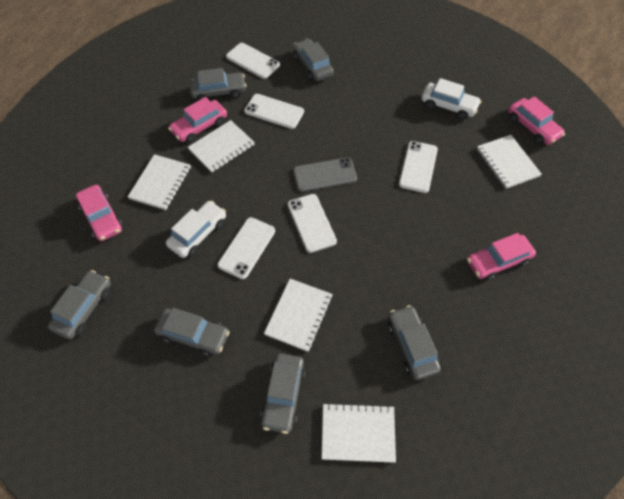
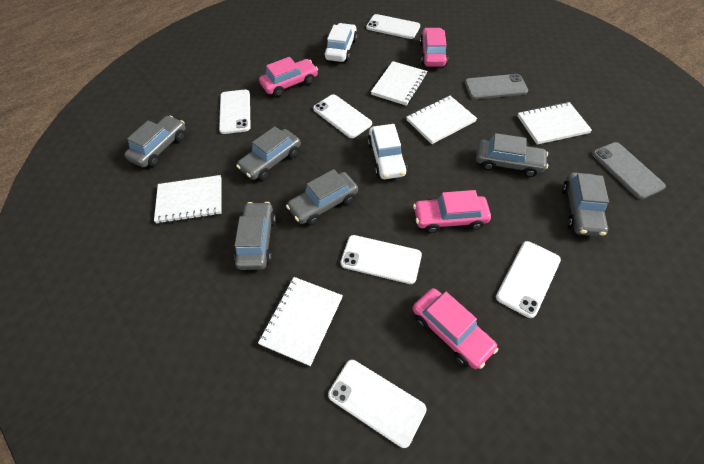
grey phone: 1 -> 2
white phone: 5 -> 6

